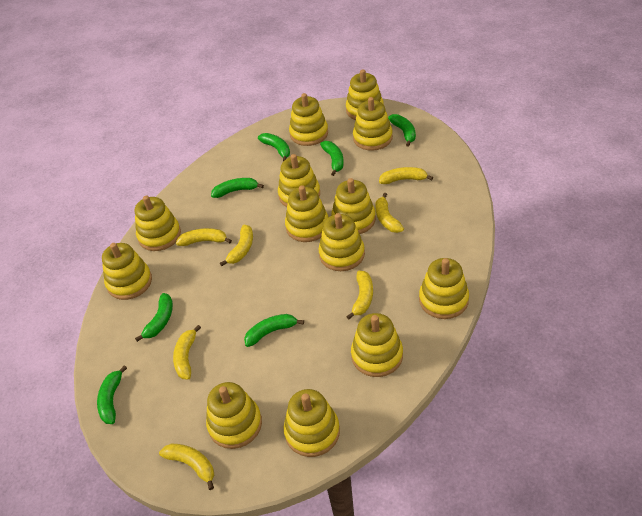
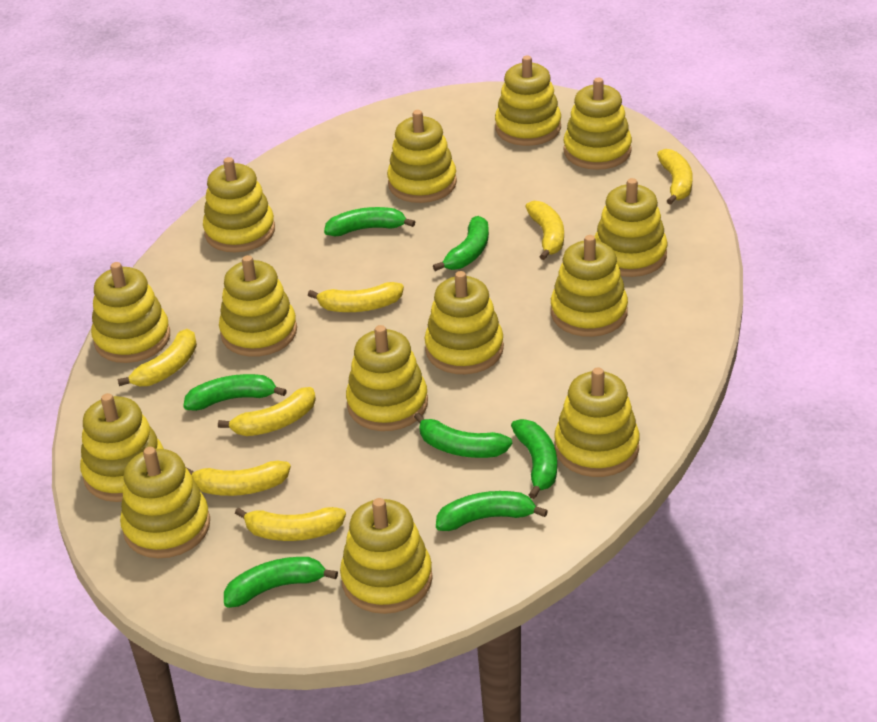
yellow stacking toy: 13 -> 14

